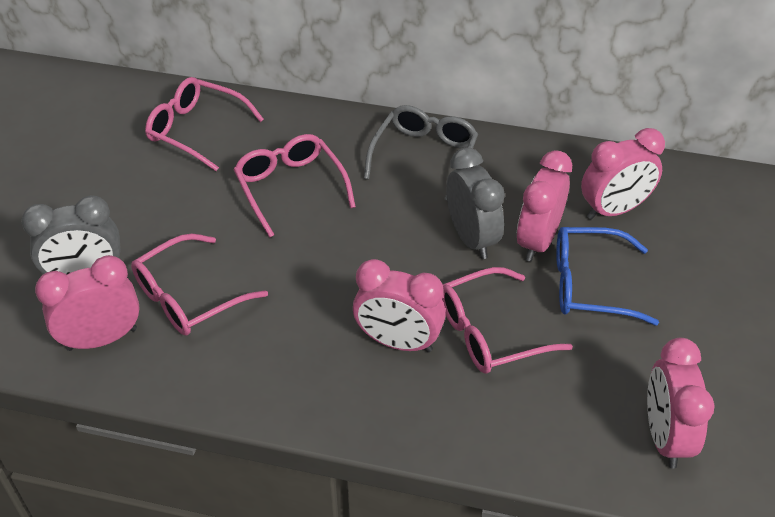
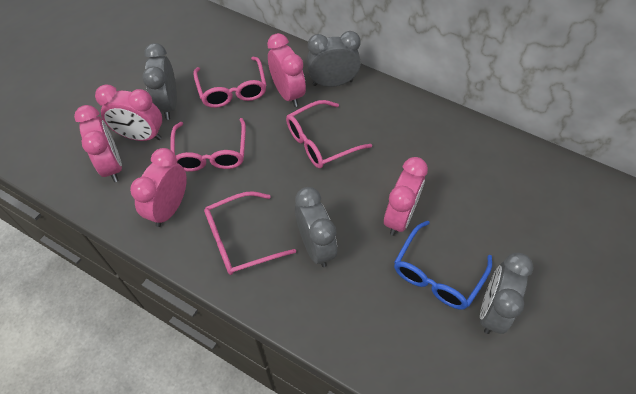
grey clock: 2 -> 4
grey glasses: 1 -> 0

